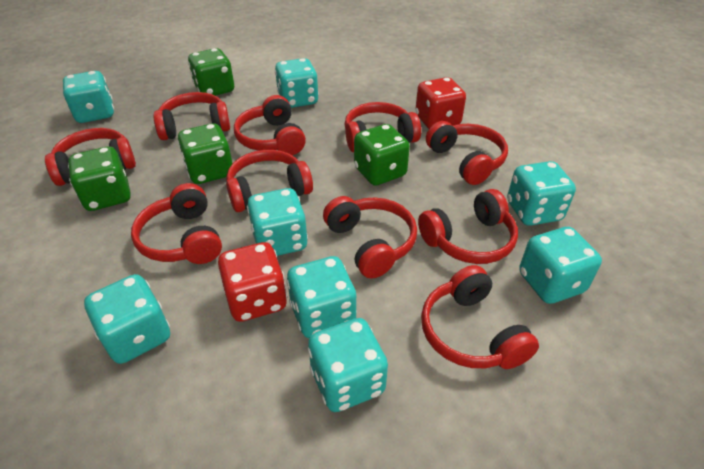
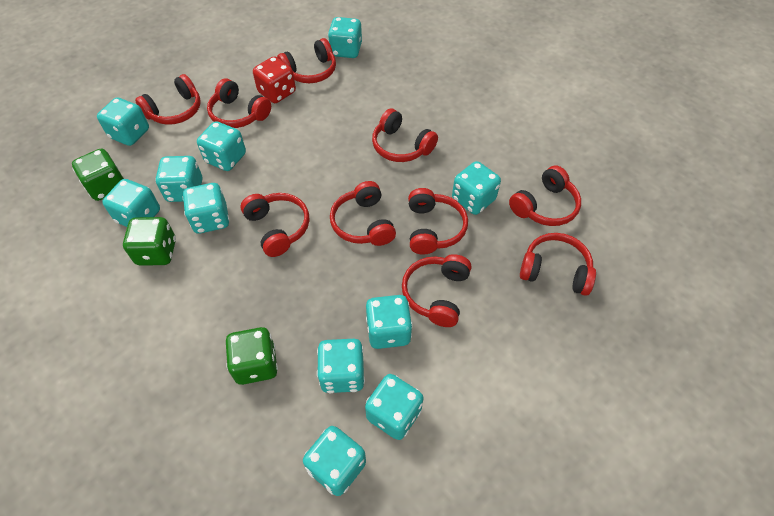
green dice: 4 -> 3
red dice: 2 -> 1
turquoise dice: 8 -> 11

